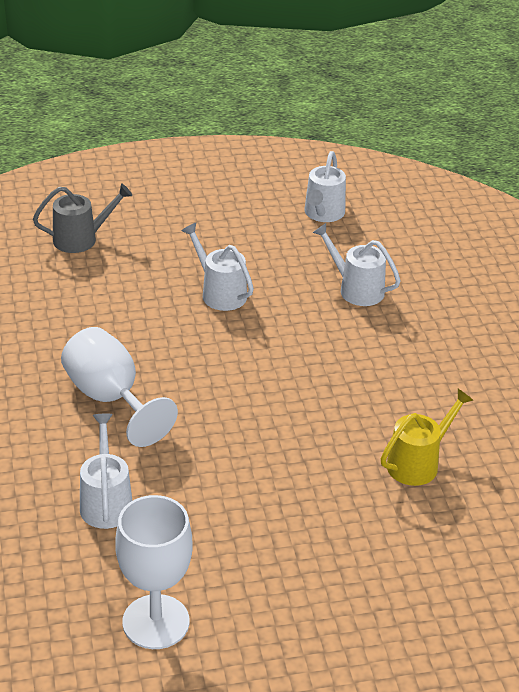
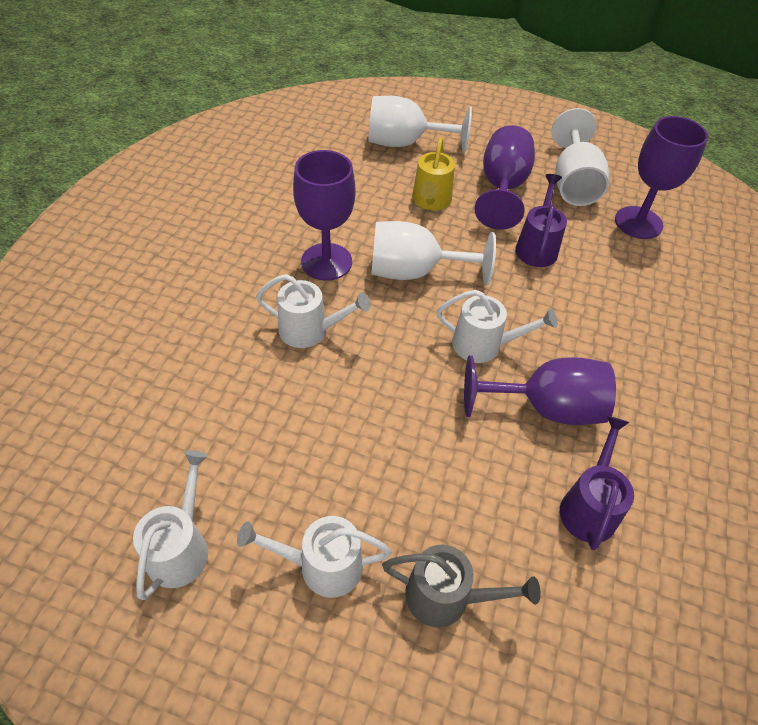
purple goblet: 0 -> 4
purple watering can: 0 -> 2
white goblet: 2 -> 3

